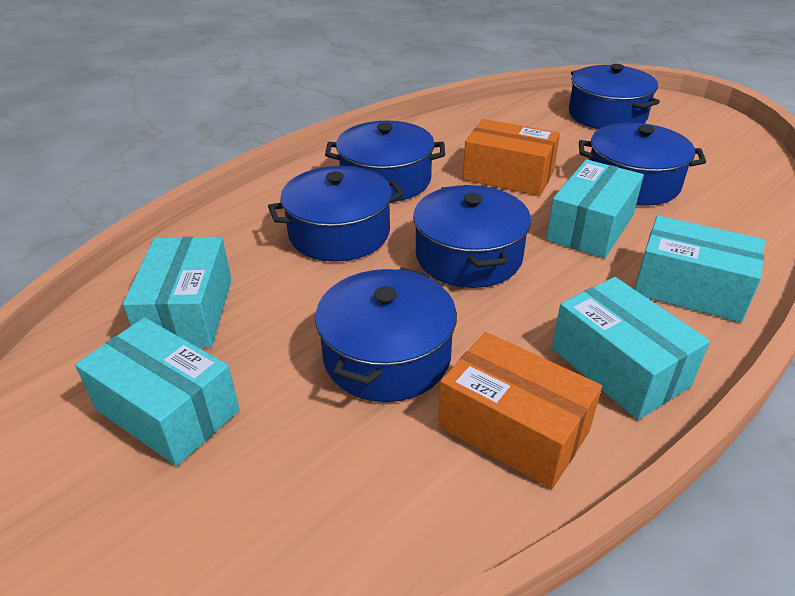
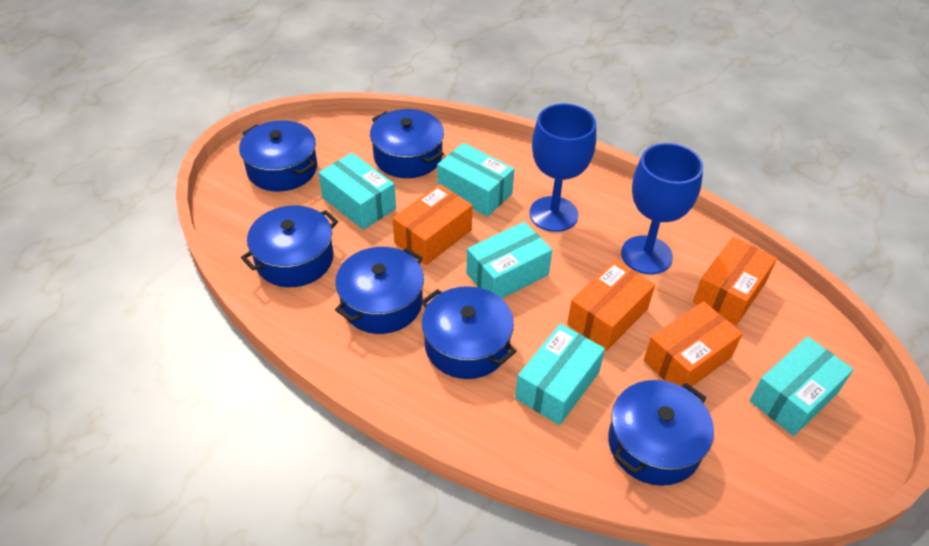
blue goblet: 0 -> 2
orange box: 2 -> 4

